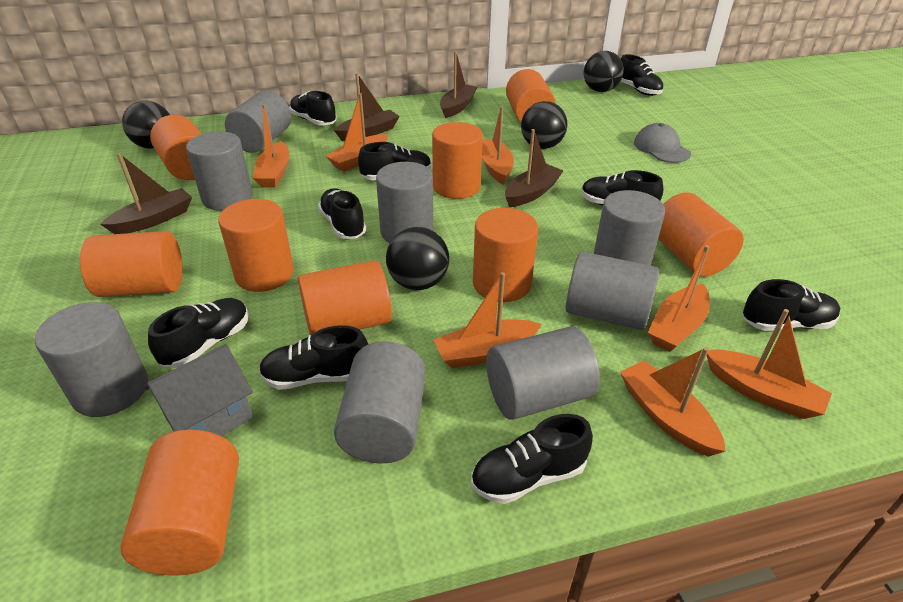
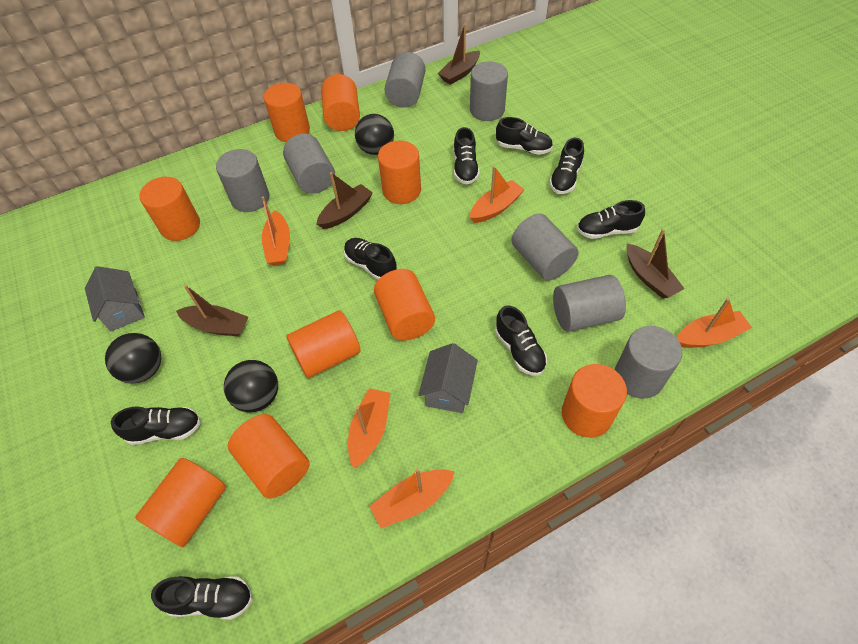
black ball: 4 -> 3
black shoe: 9 -> 8
grey cap: 1 -> 0
grey cylinder: 8 -> 7
grey house: 1 -> 2
orange boat: 7 -> 5

